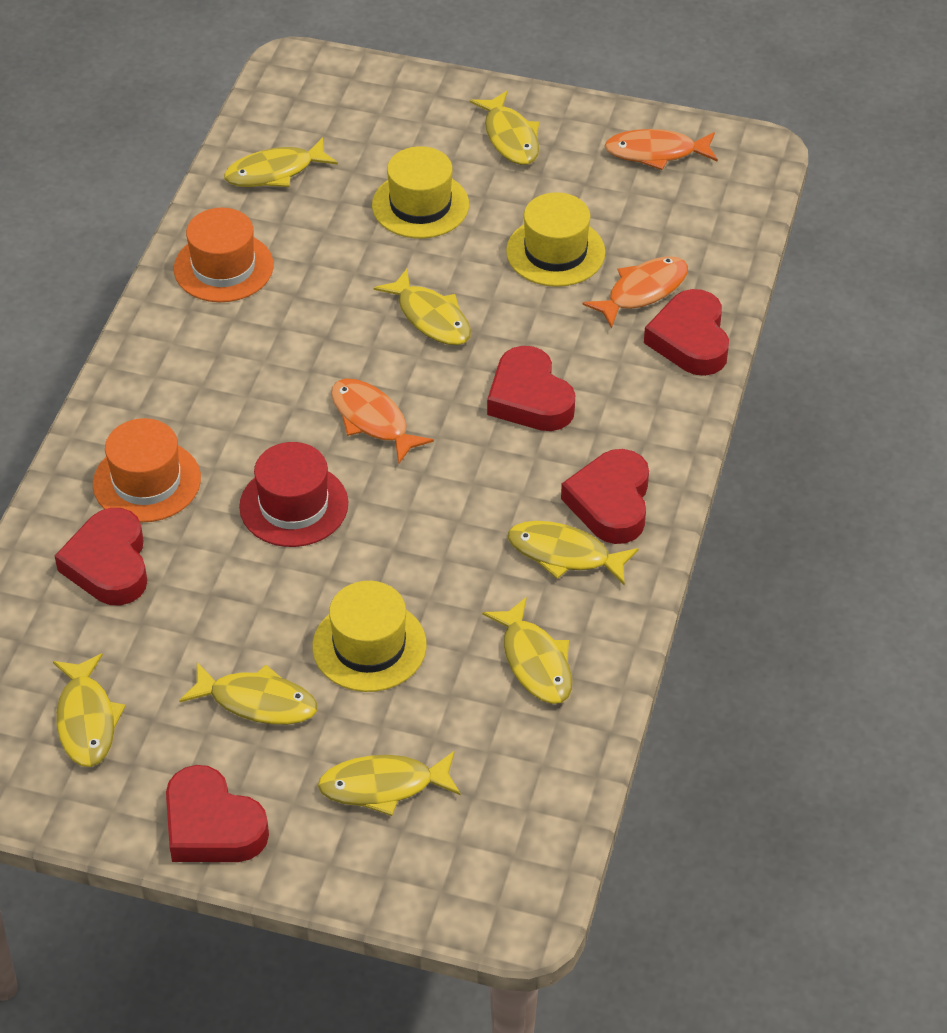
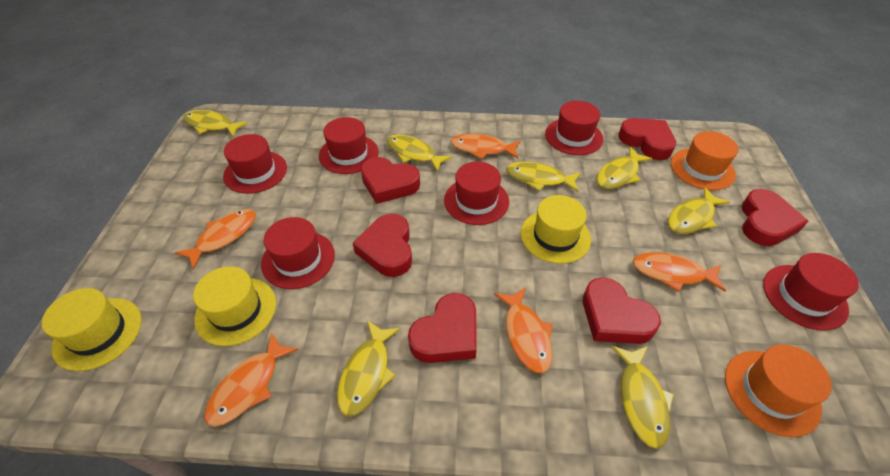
orange fish: 3 -> 5
red hat: 1 -> 6
red heart: 5 -> 6
yellow fish: 8 -> 7

